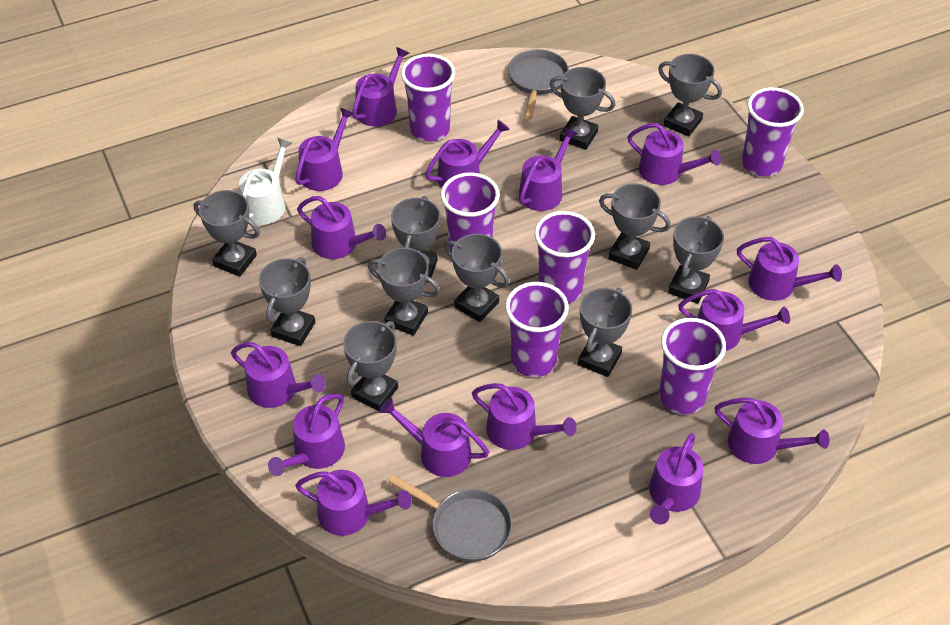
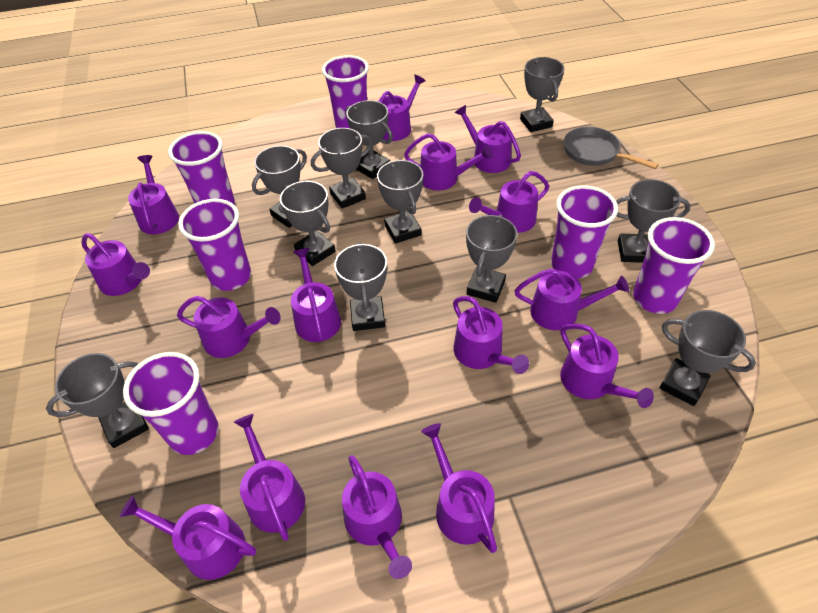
grey pan: 2 -> 1
white watering can: 1 -> 0

